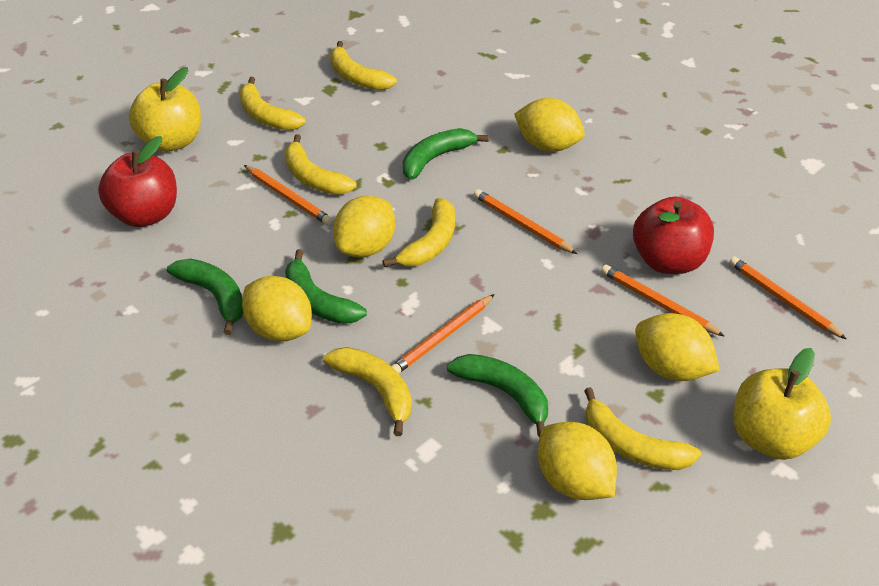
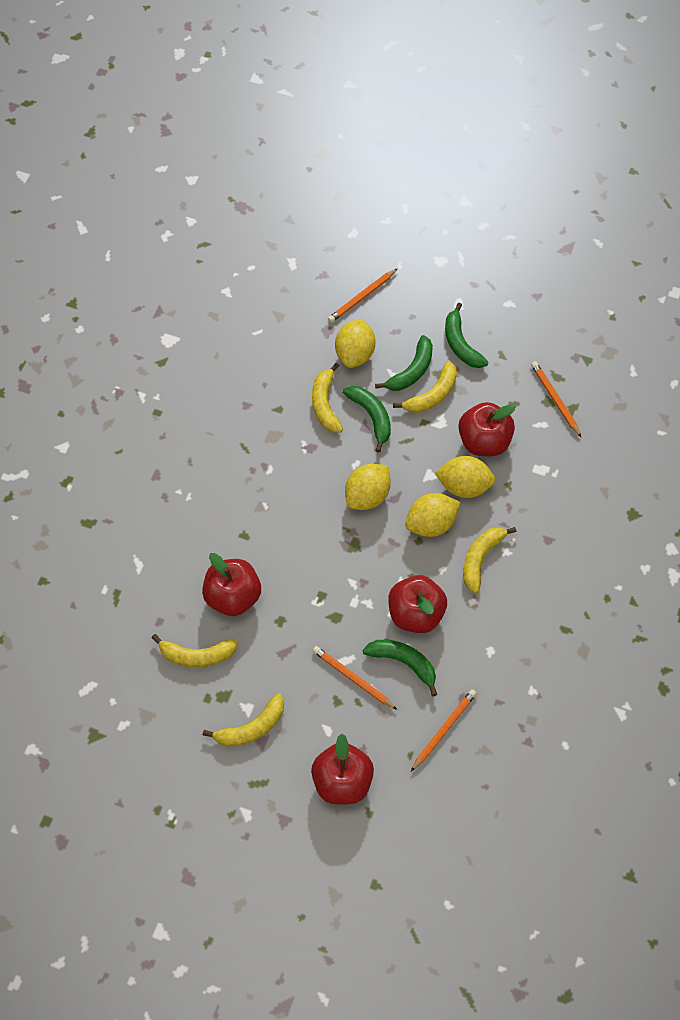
orange pencil: 5 -> 4
red apple: 2 -> 4
yellow apple: 2 -> 0
yellow banana: 6 -> 5
yellow lemon: 5 -> 4

